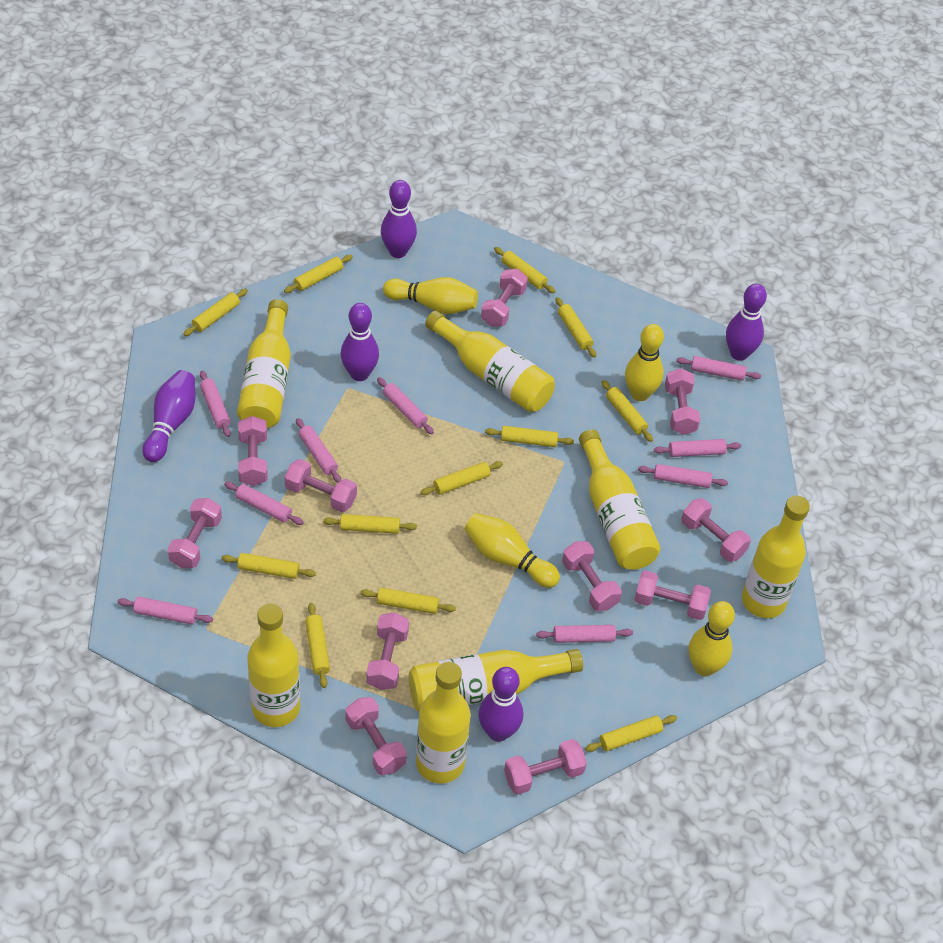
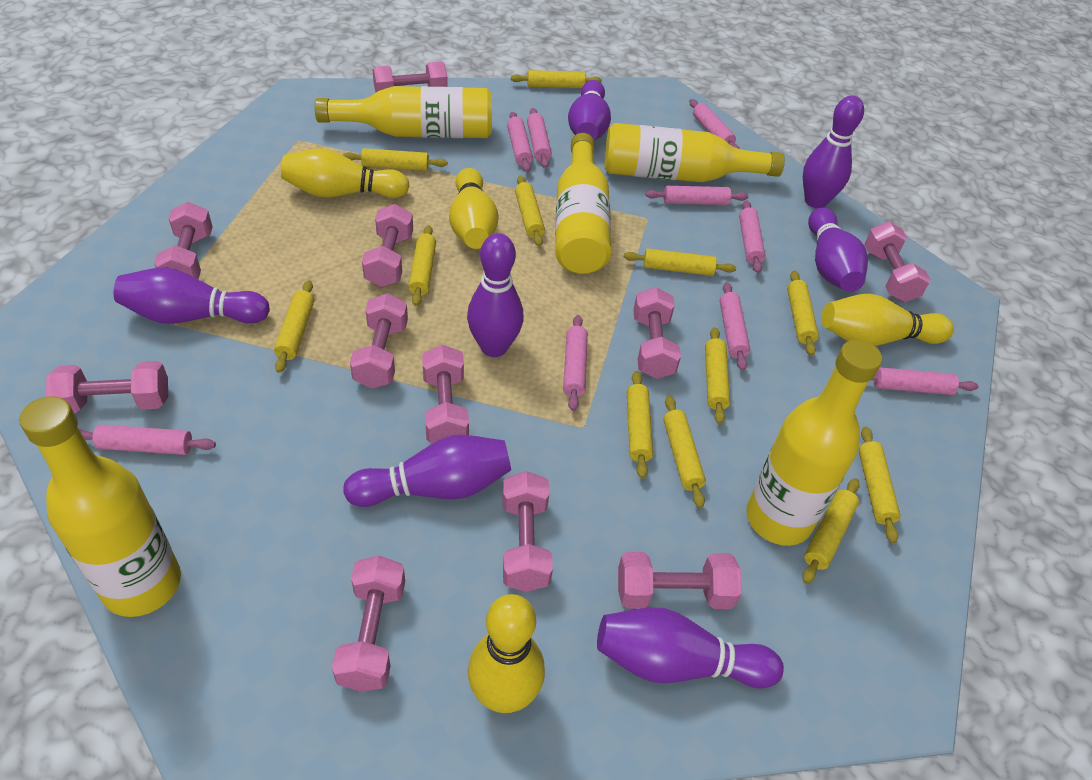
purple bowling pin: 5 -> 7
yellow bottle: 7 -> 5

